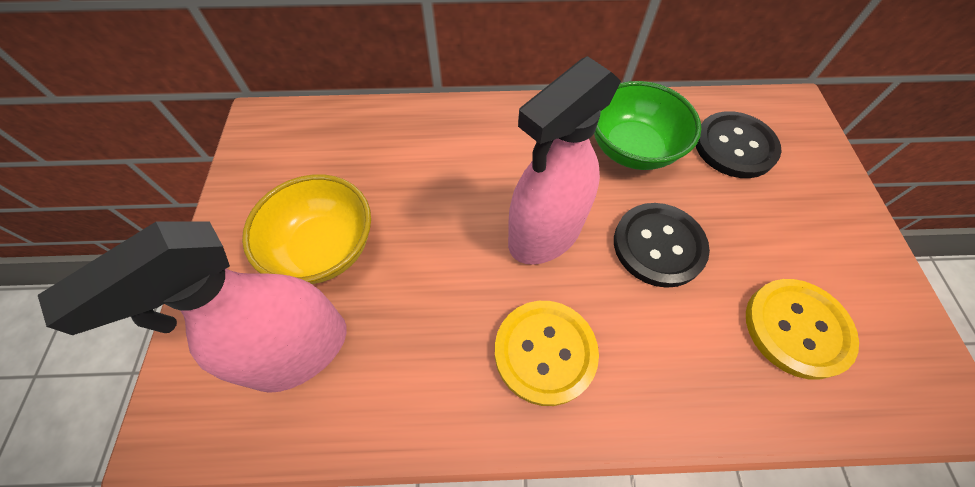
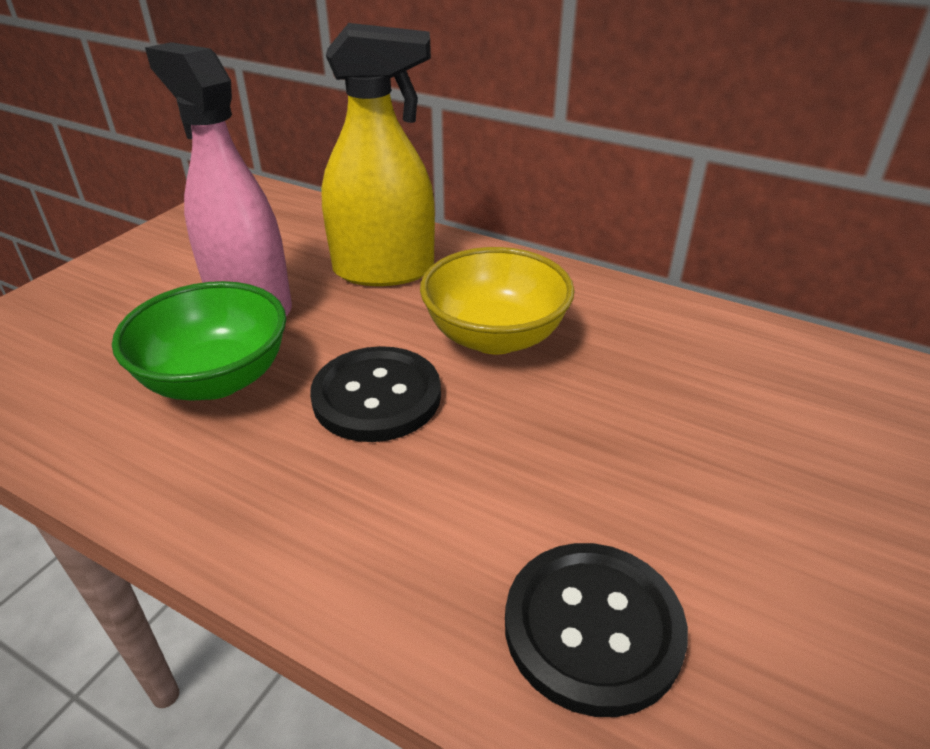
pink spray bottle: 2 -> 1
yellow button: 2 -> 0
yellow spray bottle: 0 -> 1

